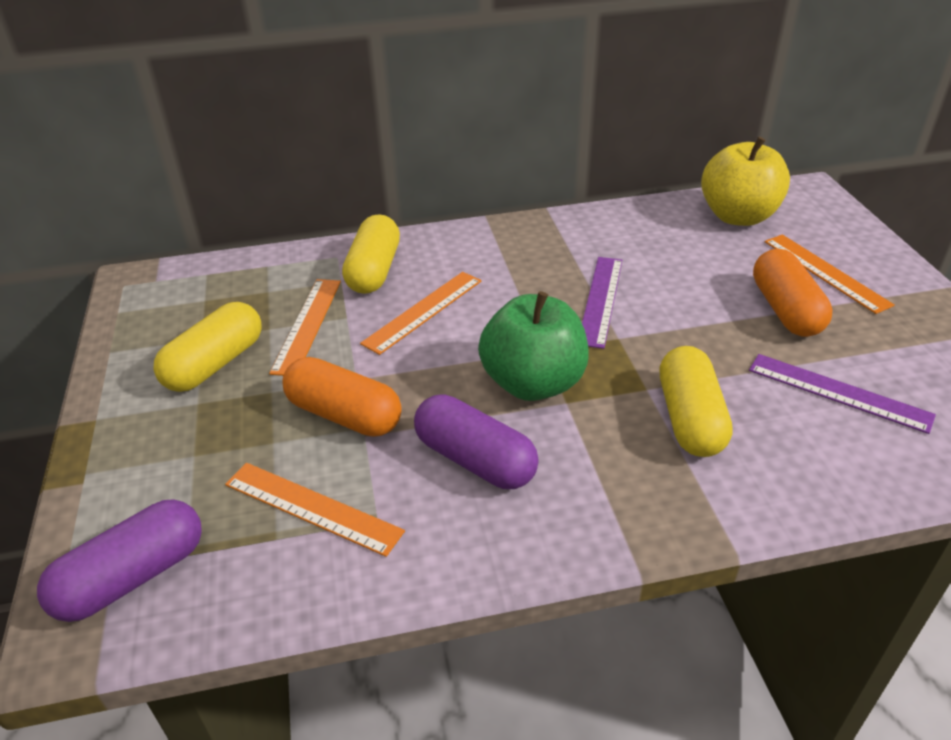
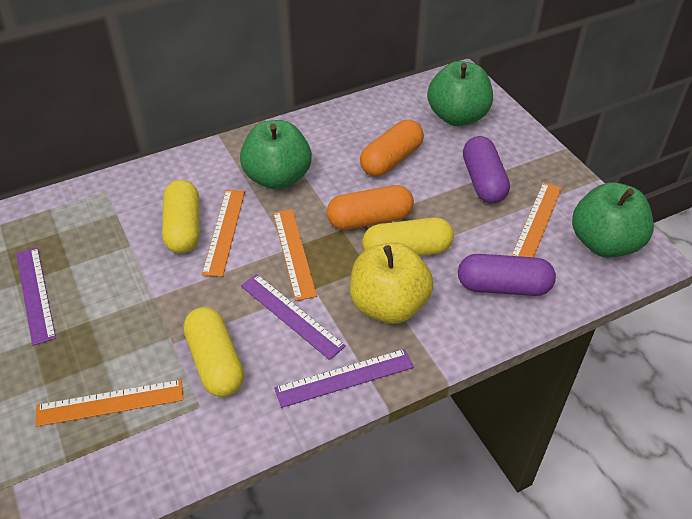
green apple: 1 -> 3
purple ruler: 2 -> 3

